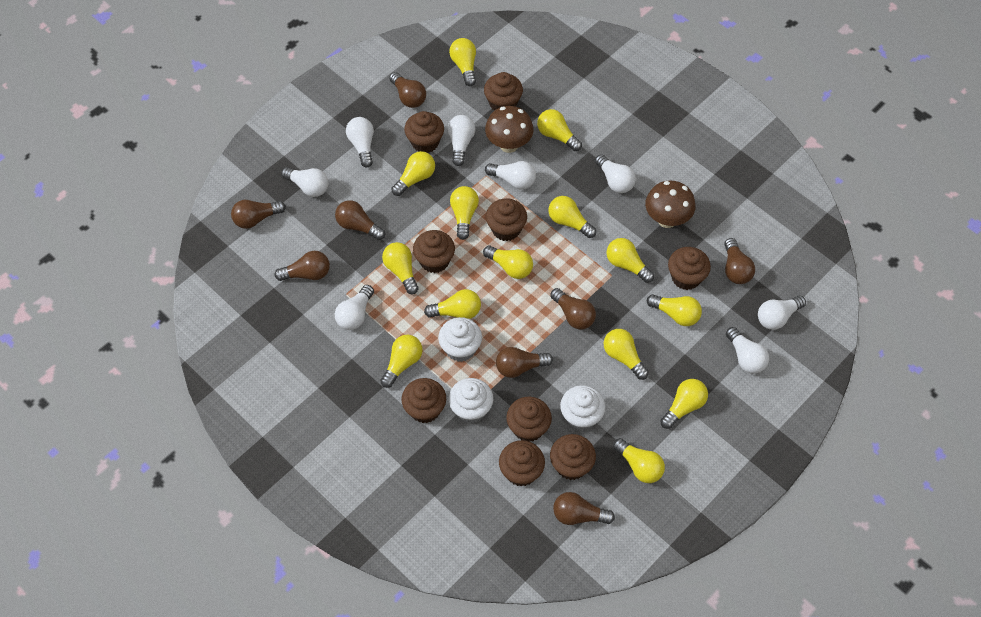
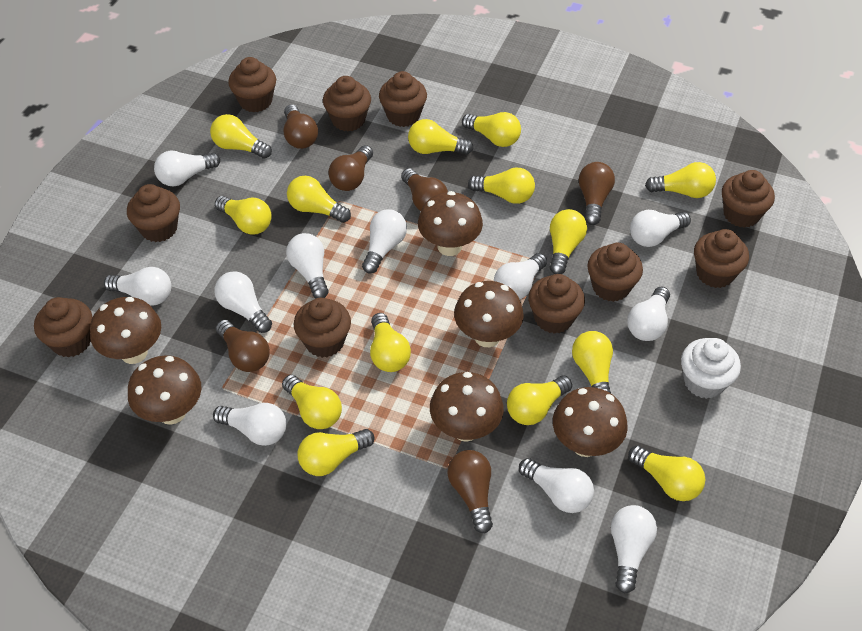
brown cupcake: 9 -> 10
brown light bulb: 8 -> 6
brown mushroom: 2 -> 6
white cupcake: 3 -> 1
white light bulb: 8 -> 11

